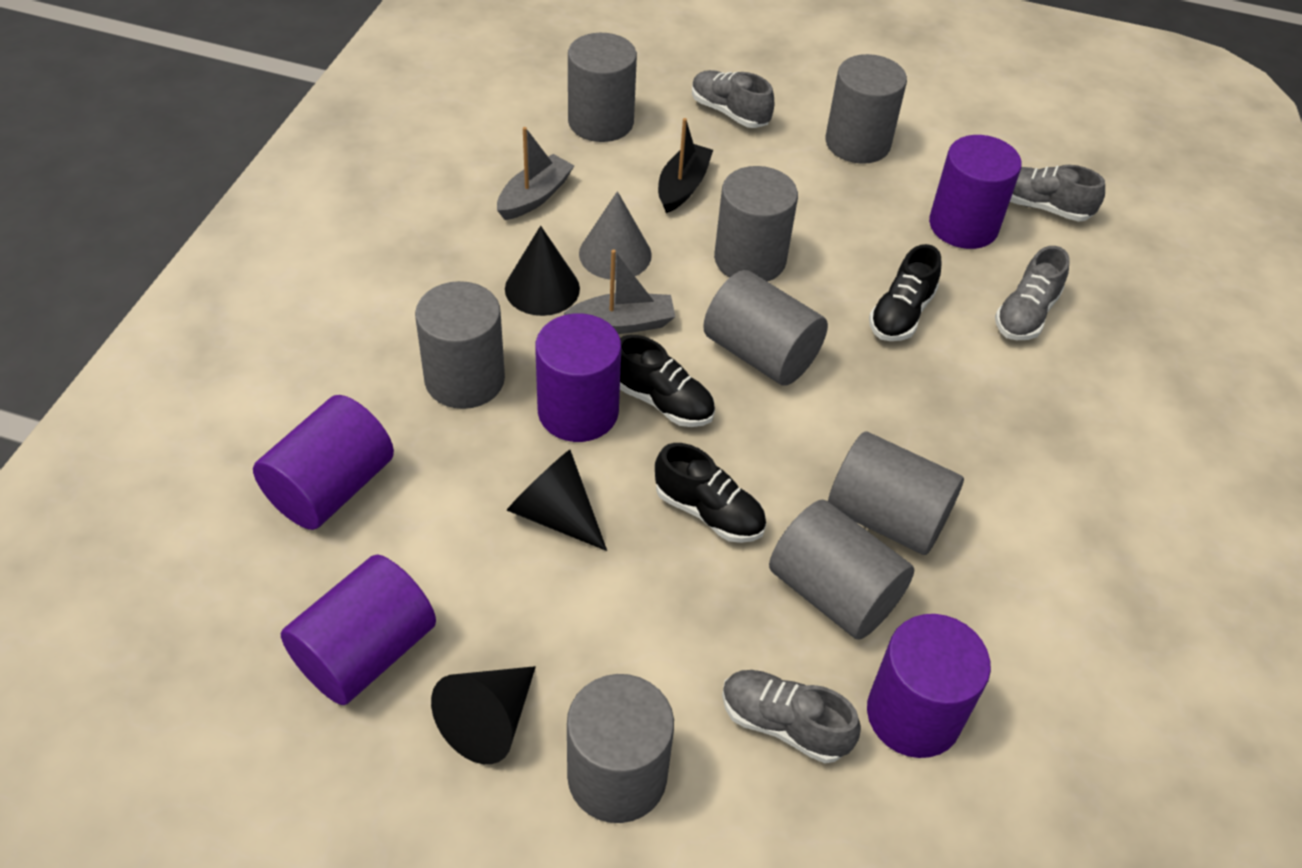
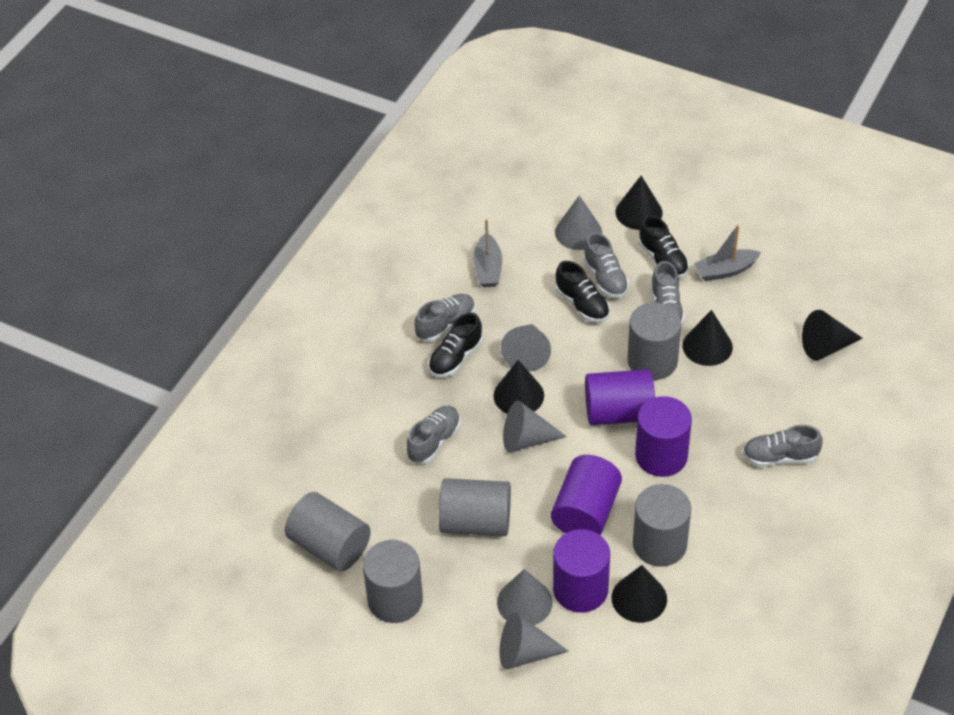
black boat: 1 -> 0
black cone: 3 -> 5
grey cone: 1 -> 5
grey cylinder: 8 -> 5
grey shoe: 4 -> 5
purple cylinder: 5 -> 4

